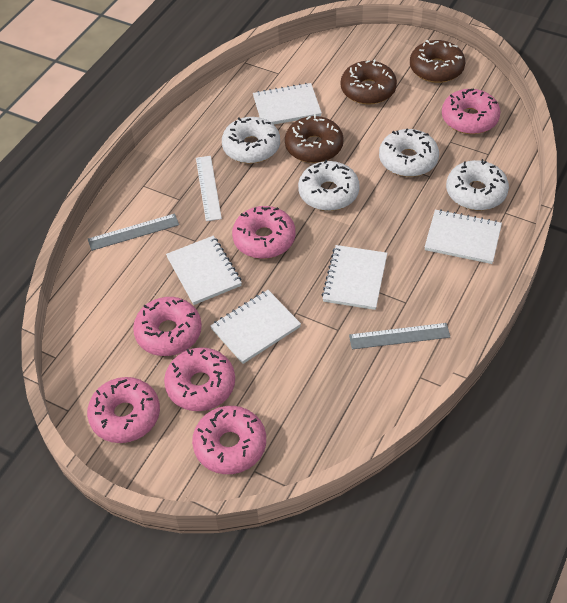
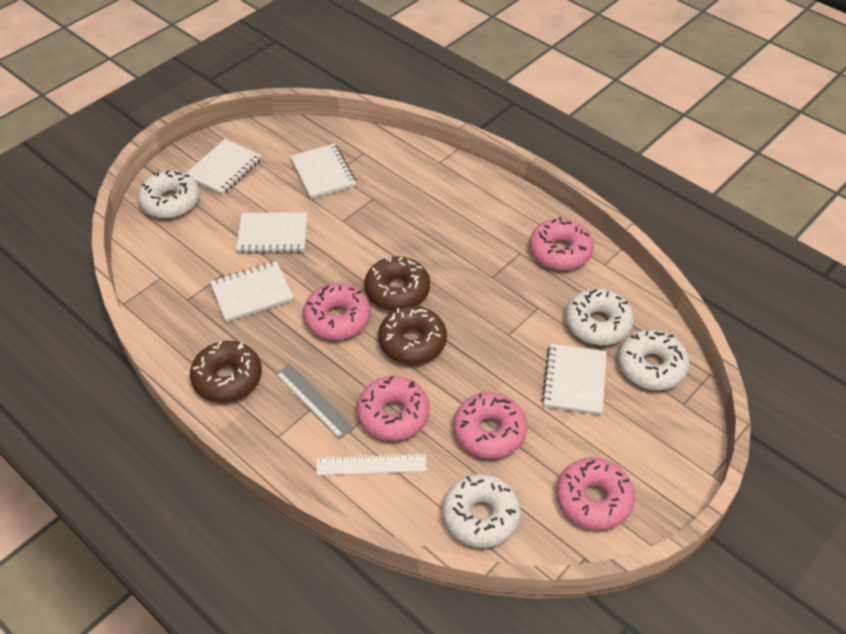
grey ruler: 2 -> 1
pink donut: 6 -> 5

